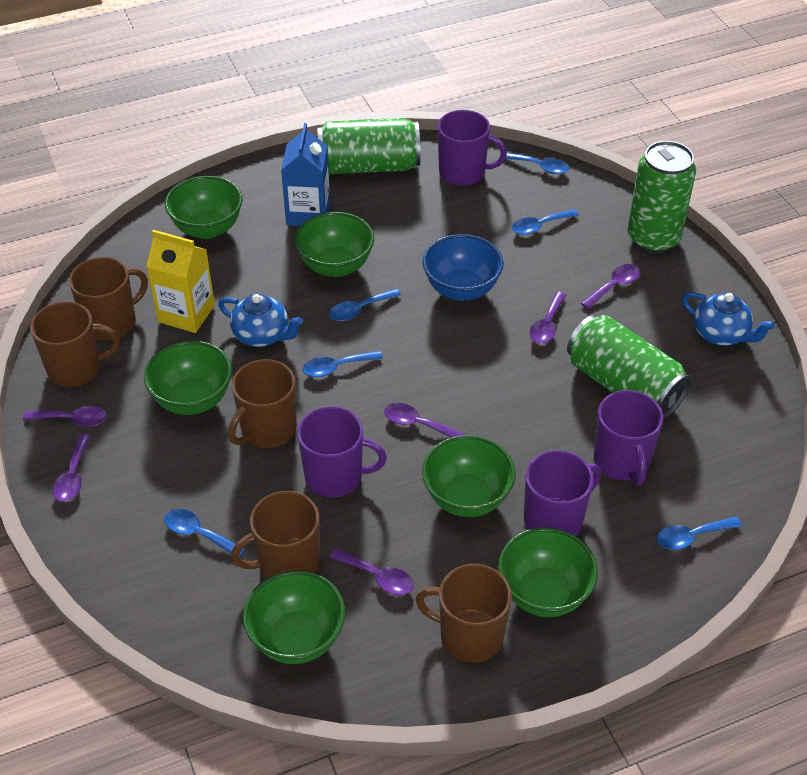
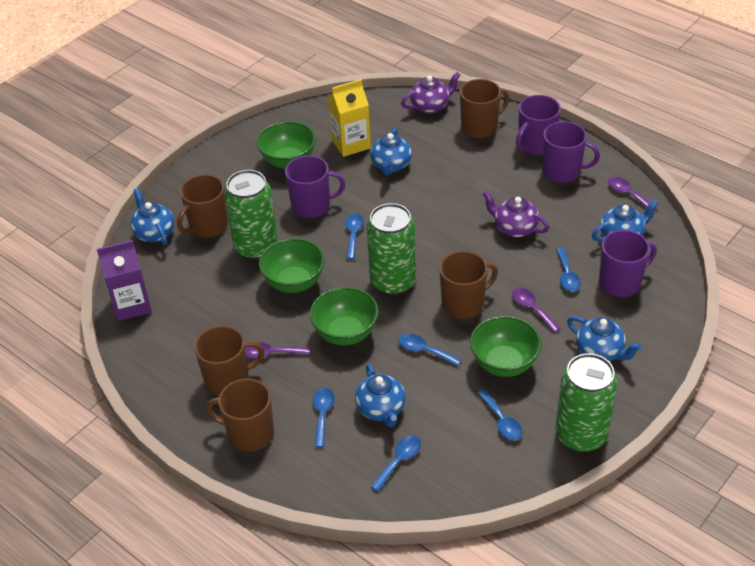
blue bowl: 1 -> 0
blue carton: 1 -> 0
blue teapot: 2 -> 5
green bowl: 6 -> 4
purple carton: 0 -> 1
purple spoon: 6 -> 3
purple teapot: 0 -> 2

